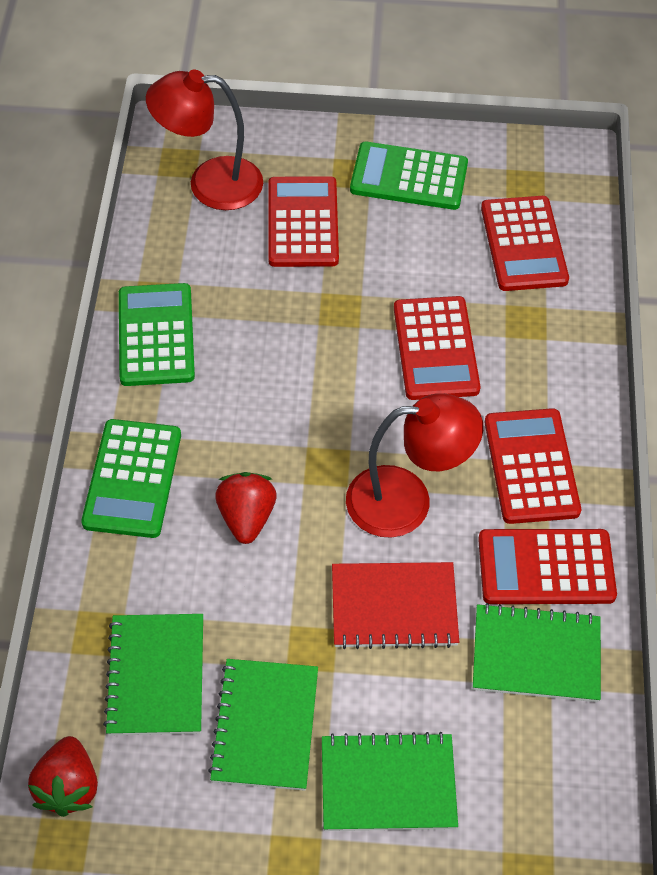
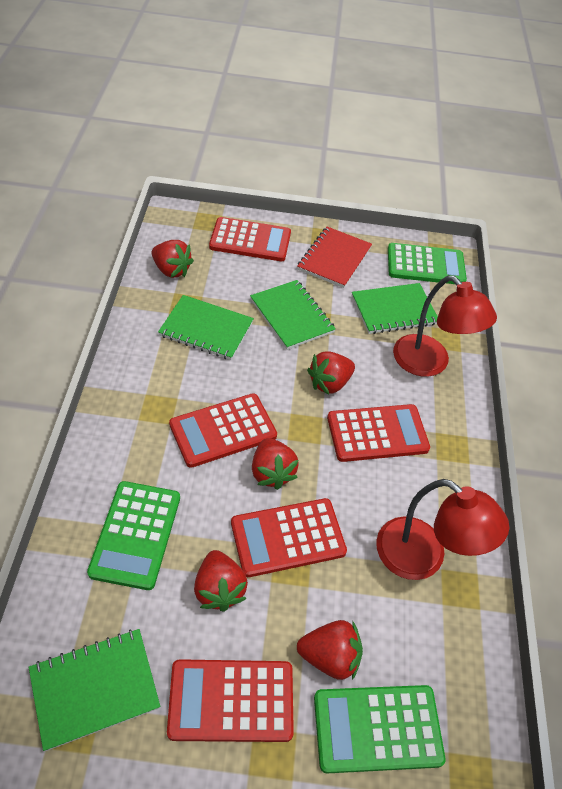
red strawberry: 2 -> 5

